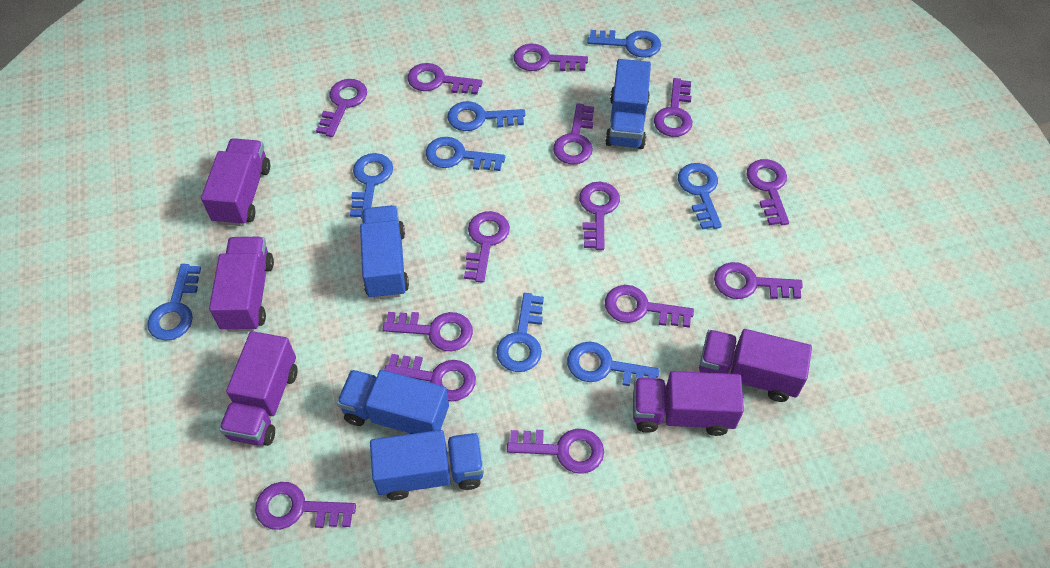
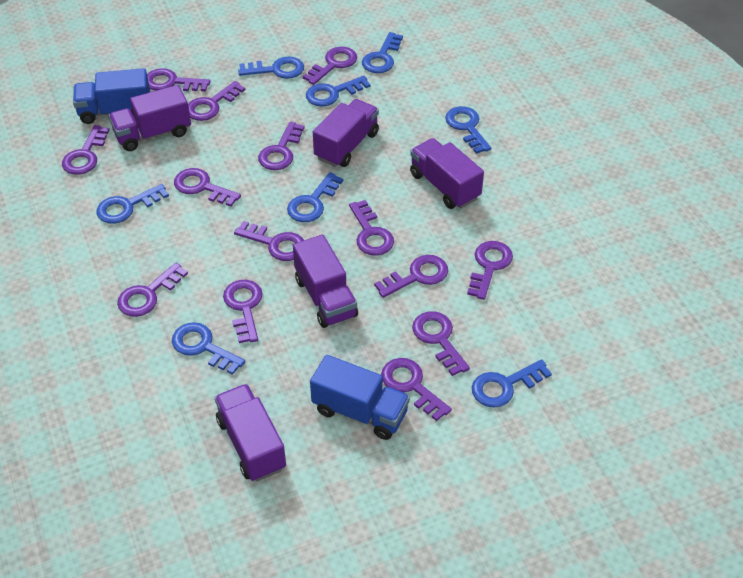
blue truck: 4 -> 2

